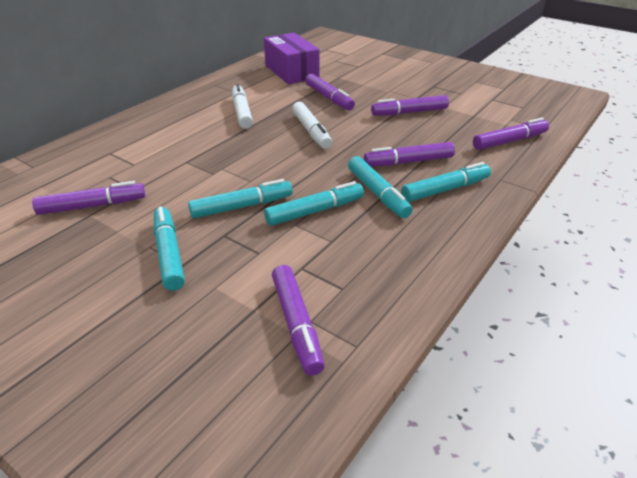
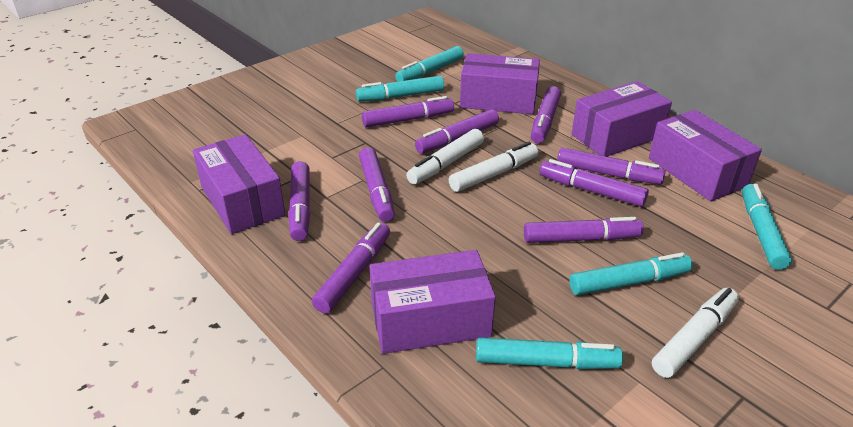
purple box: 1 -> 5
purple marker: 6 -> 9
white marker: 2 -> 3

